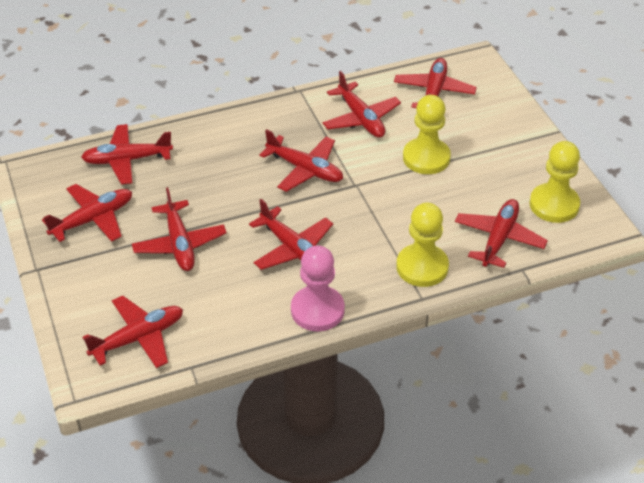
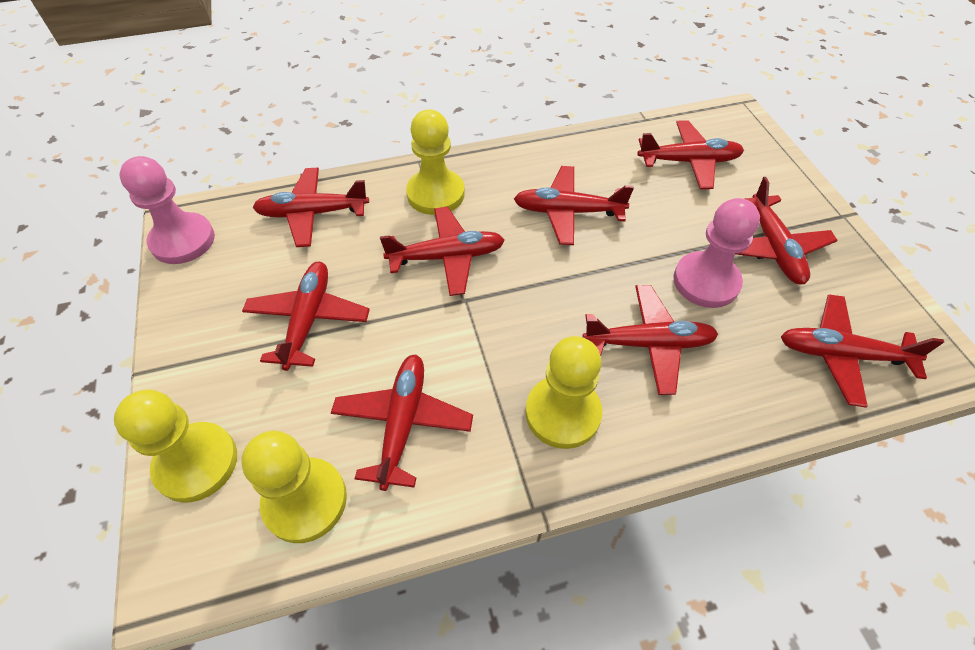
pink pawn: 1 -> 2
yellow pawn: 3 -> 4

